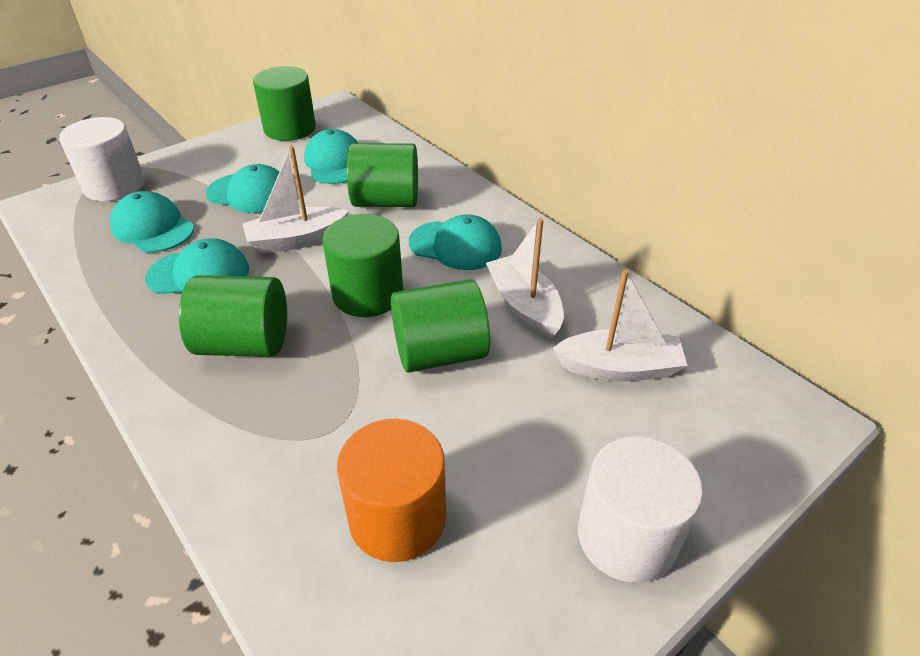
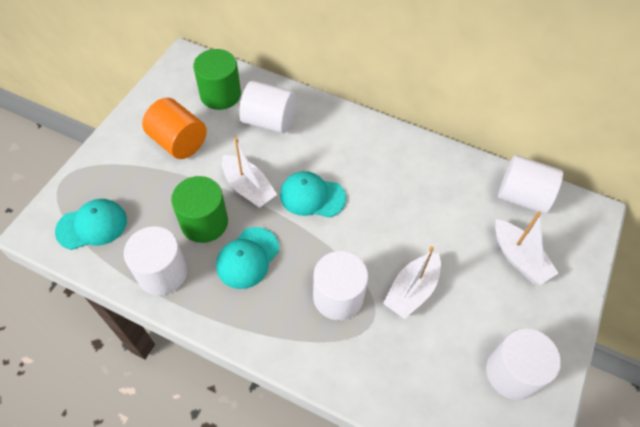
green cylinder: 5 -> 2
turquoise cap: 5 -> 3
white cylinder: 2 -> 5

